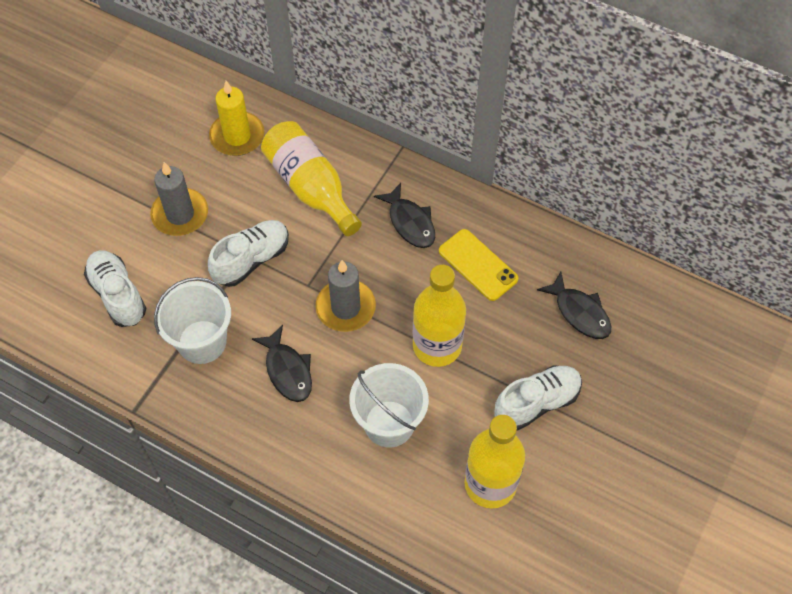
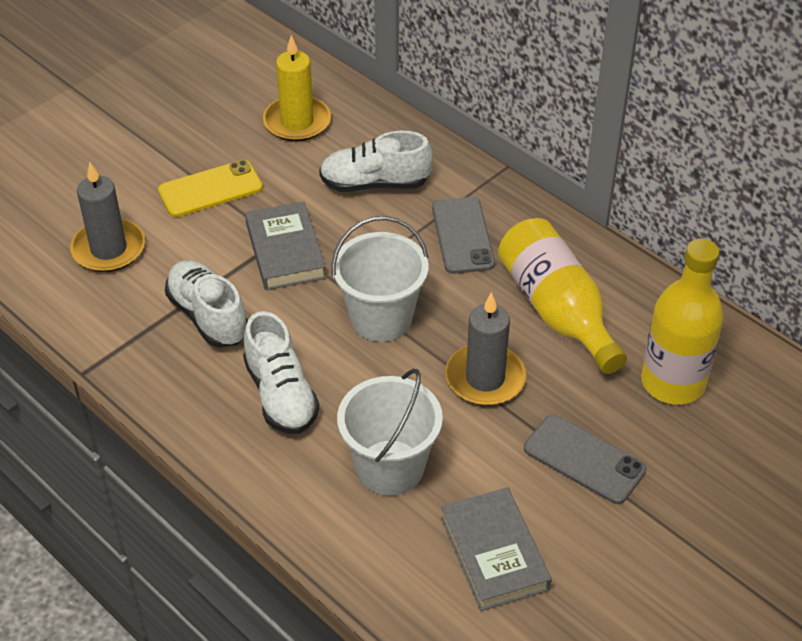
black fish: 3 -> 0
grey book: 0 -> 2
grey phone: 0 -> 2
yellow bottle: 3 -> 2

